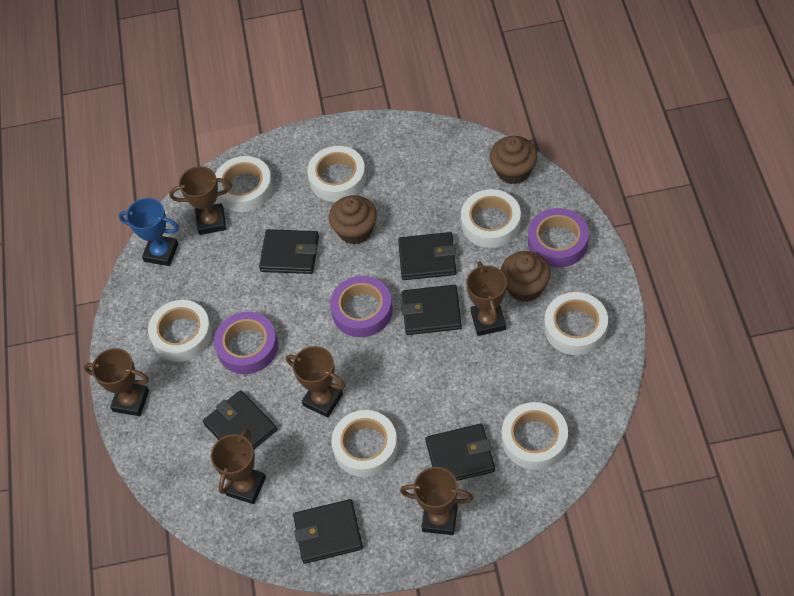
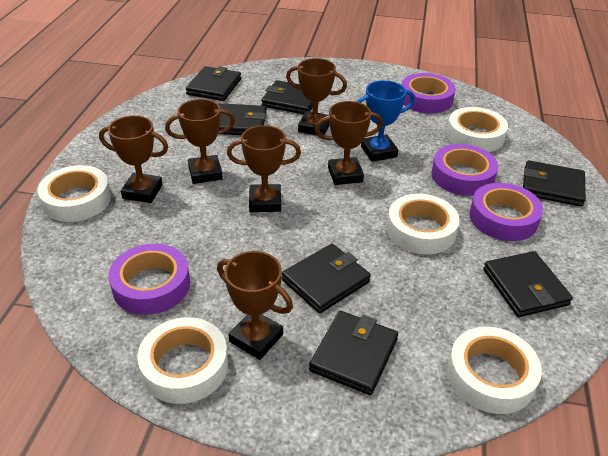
black wallet: 6 -> 7
brown cupcake: 3 -> 0
purple tape: 3 -> 4
white tape: 7 -> 5

